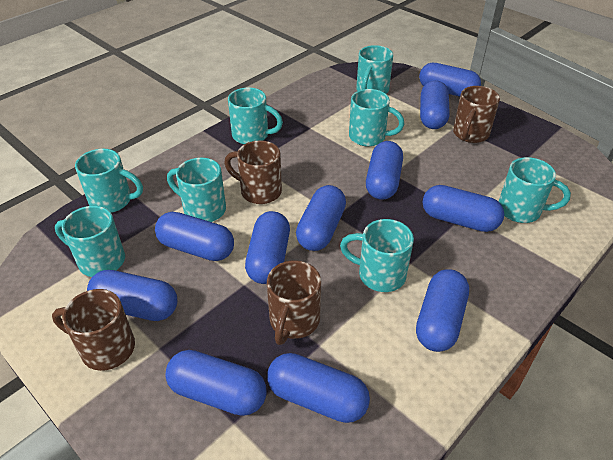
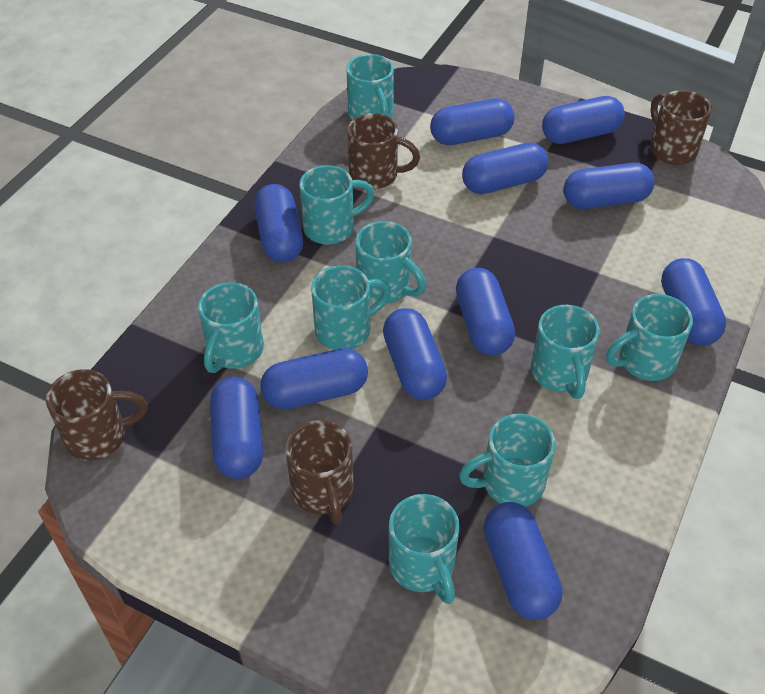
turquoise mug: 8 -> 9

